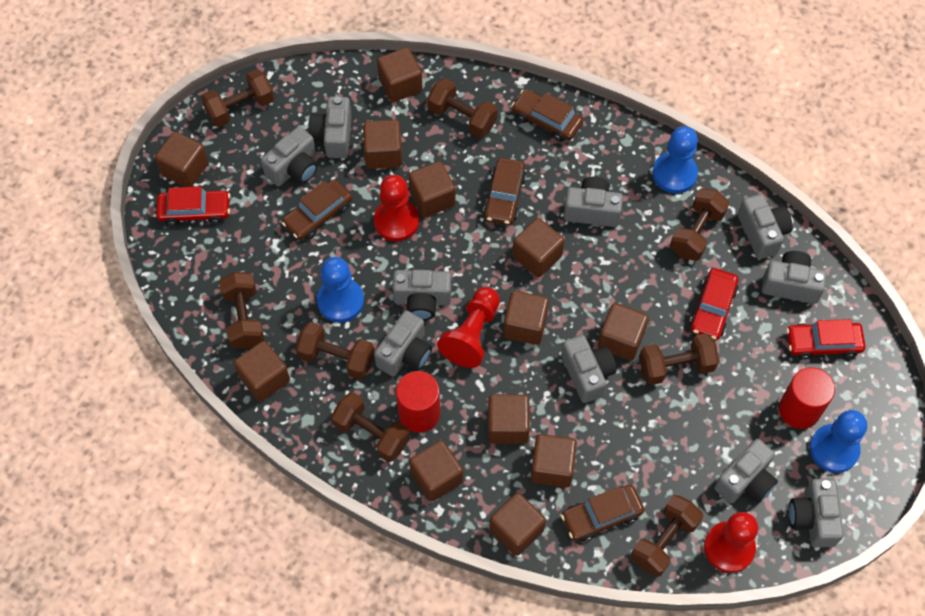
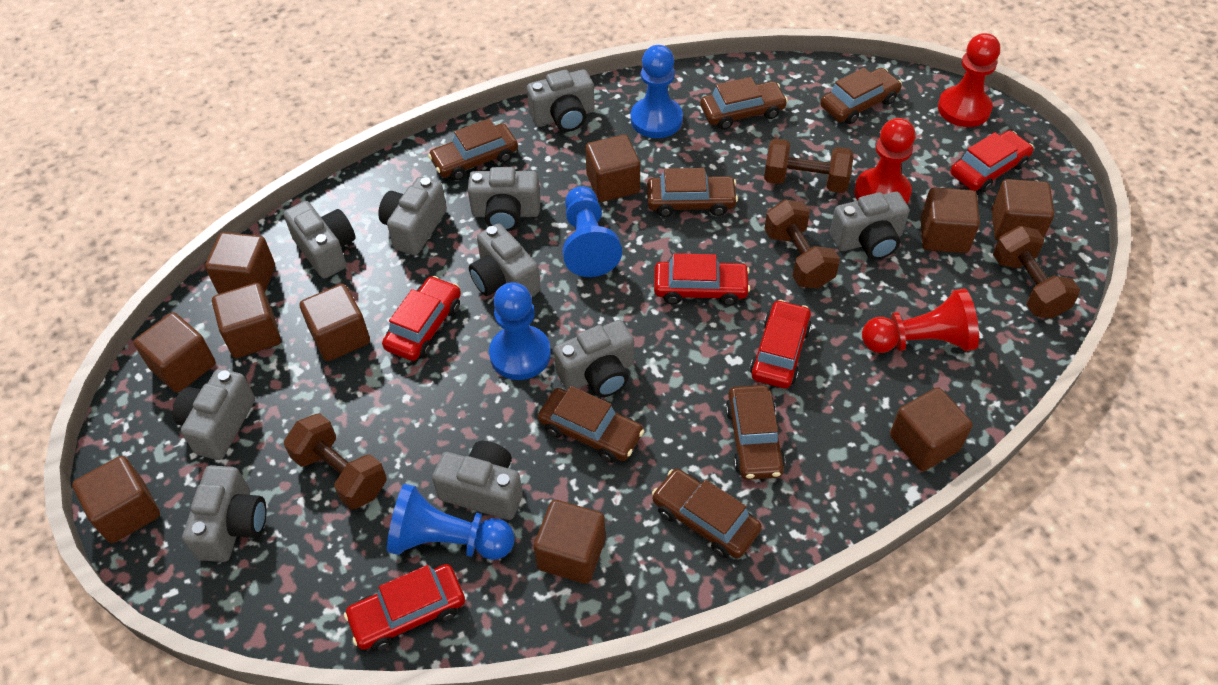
blue pawn: 3 -> 4
brown car: 4 -> 7
brown cube: 12 -> 10
brown dumbbell: 8 -> 4
red car: 3 -> 5
red cylinder: 2 -> 0

